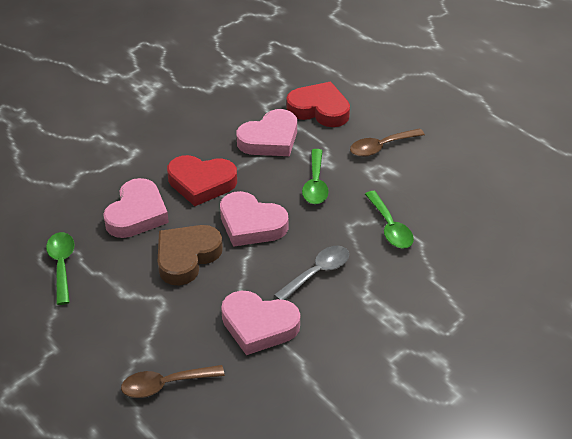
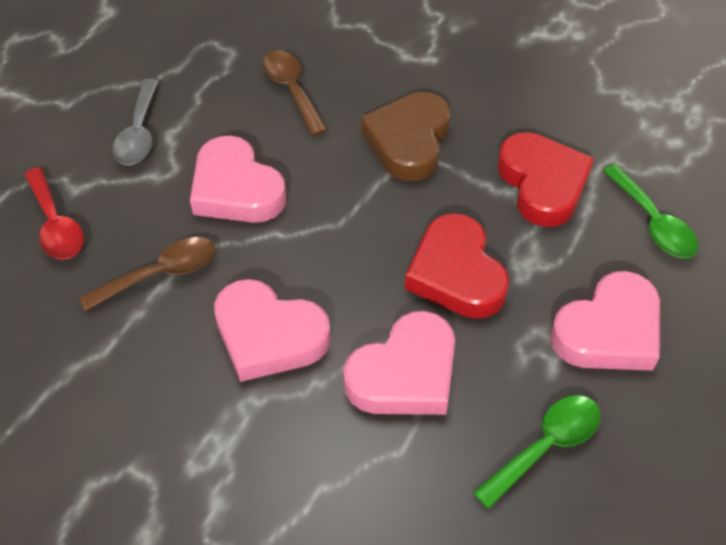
green spoon: 3 -> 2
red spoon: 0 -> 1

